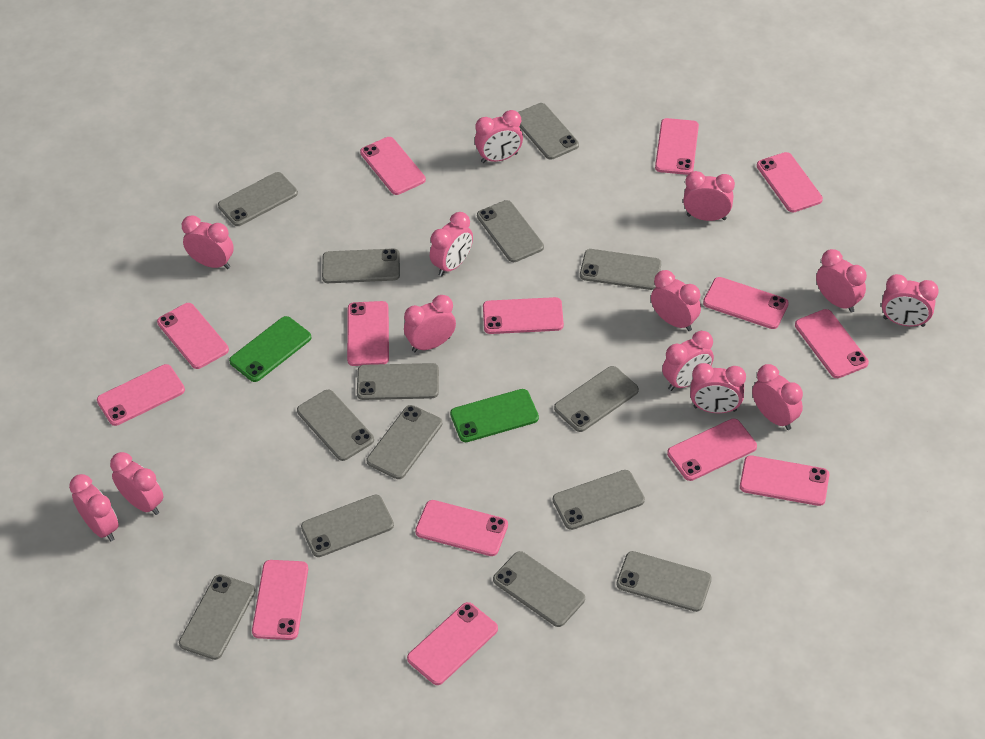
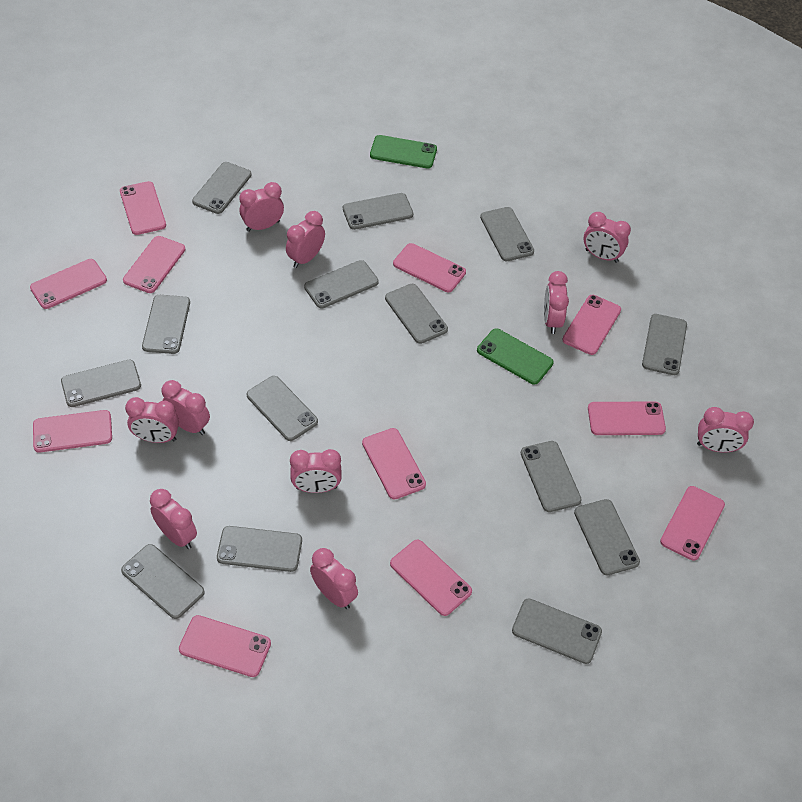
pink clock: 13 -> 10
pink phone: 14 -> 11

